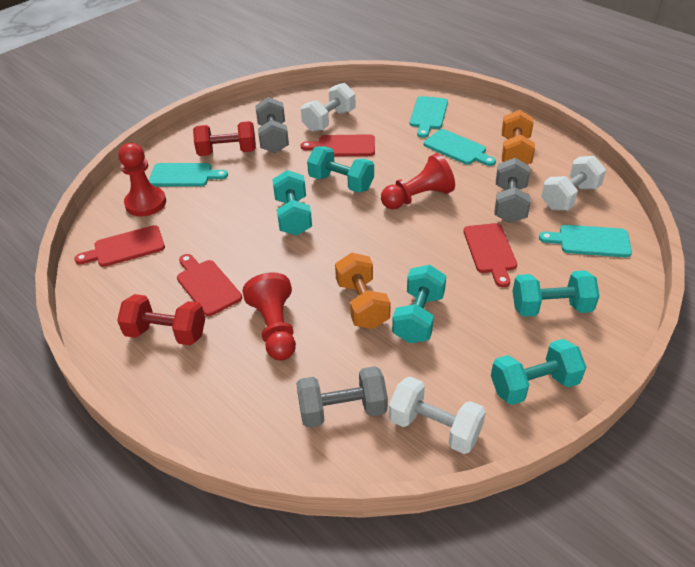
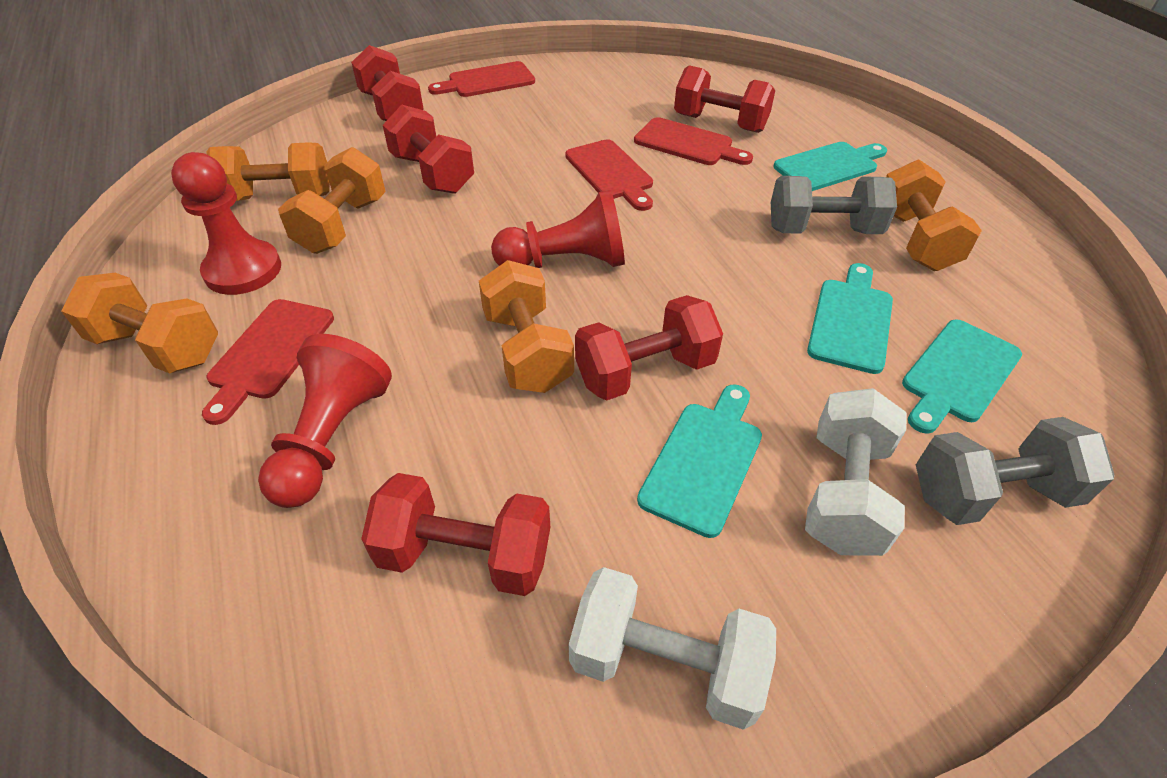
grey dumbbell: 3 -> 2
orange dumbbell: 2 -> 5
red dumbbell: 2 -> 5
turquoise dumbbell: 5 -> 0
white dumbbell: 3 -> 2

